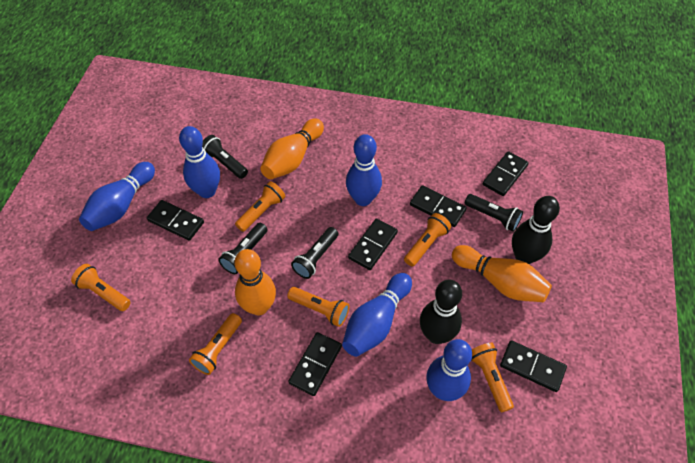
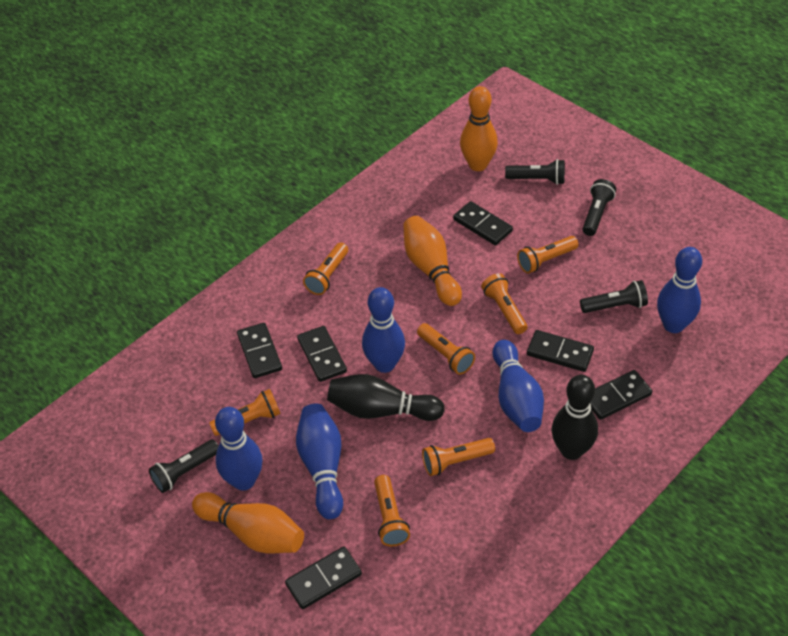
orange flashlight: 6 -> 7

